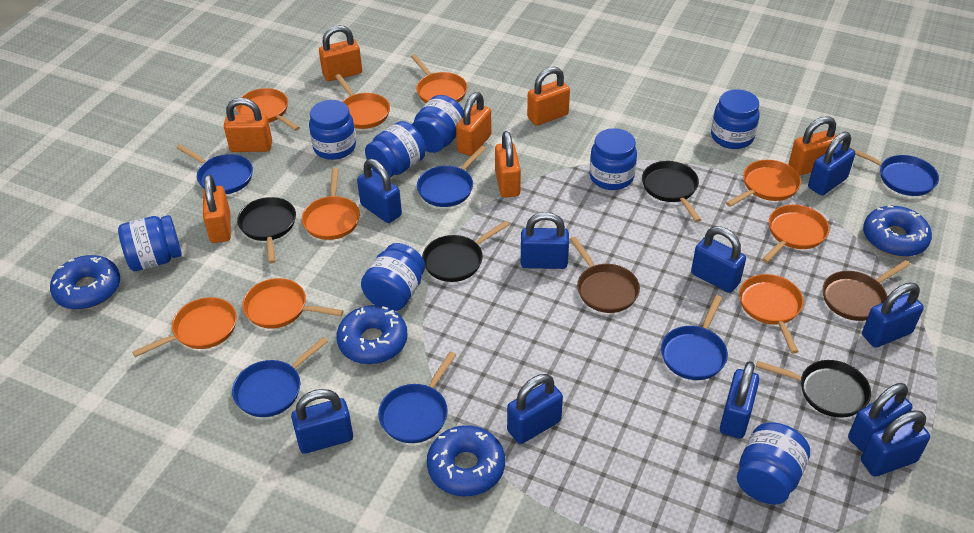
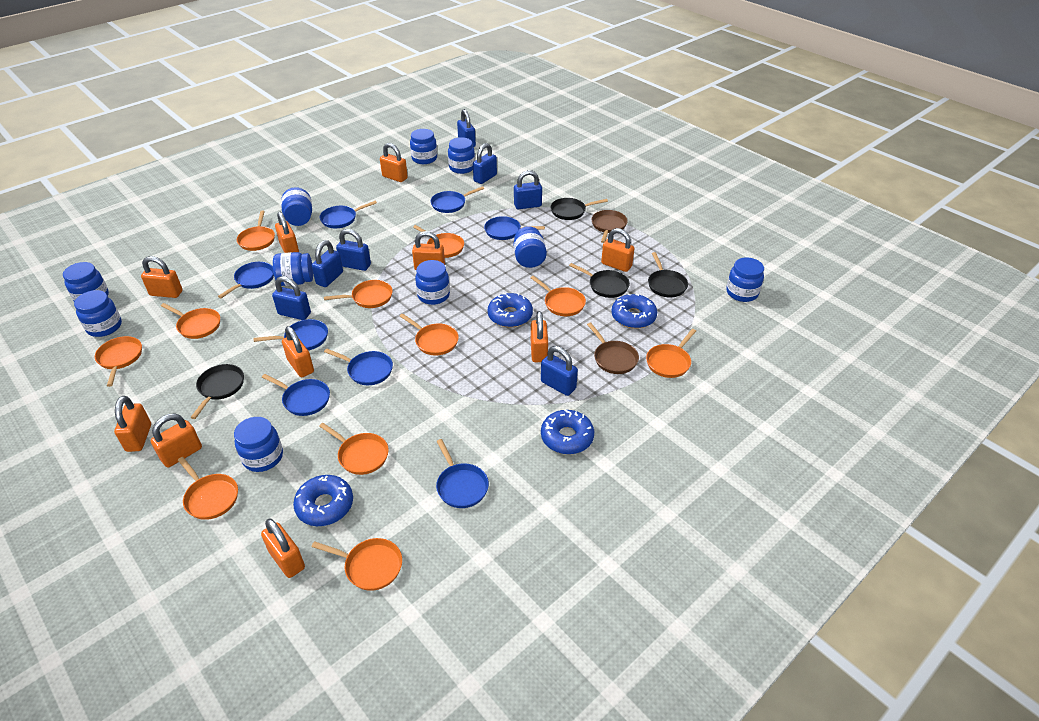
blue jar: 8 -> 10
blue padlock: 10 -> 7
blue pan: 6 -> 8
orange padlock: 7 -> 10
orange pan: 9 -> 11

